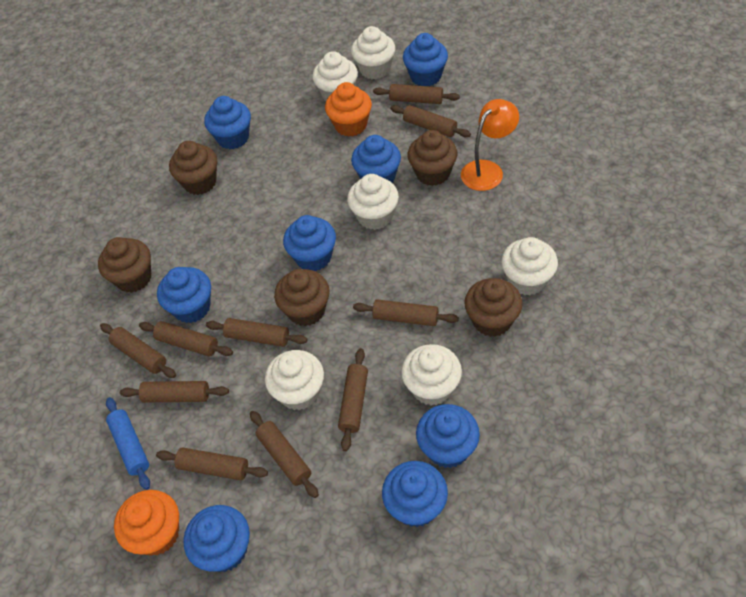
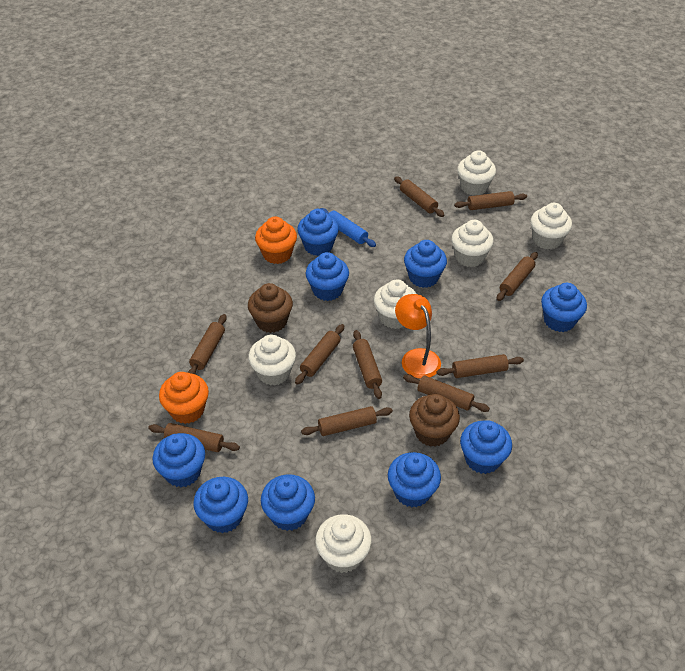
blue cupcake: 8 -> 9
brown cupcake: 5 -> 2

